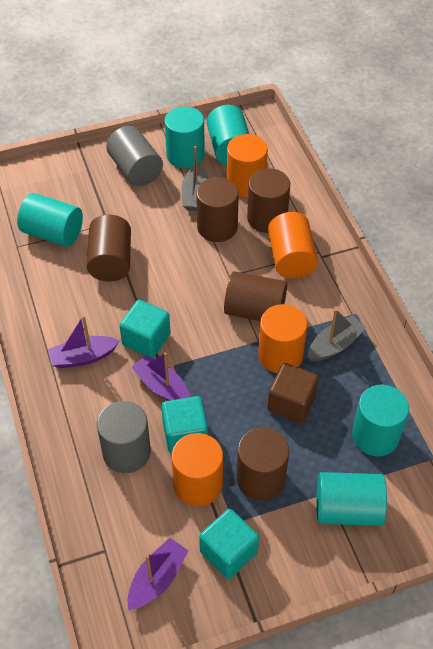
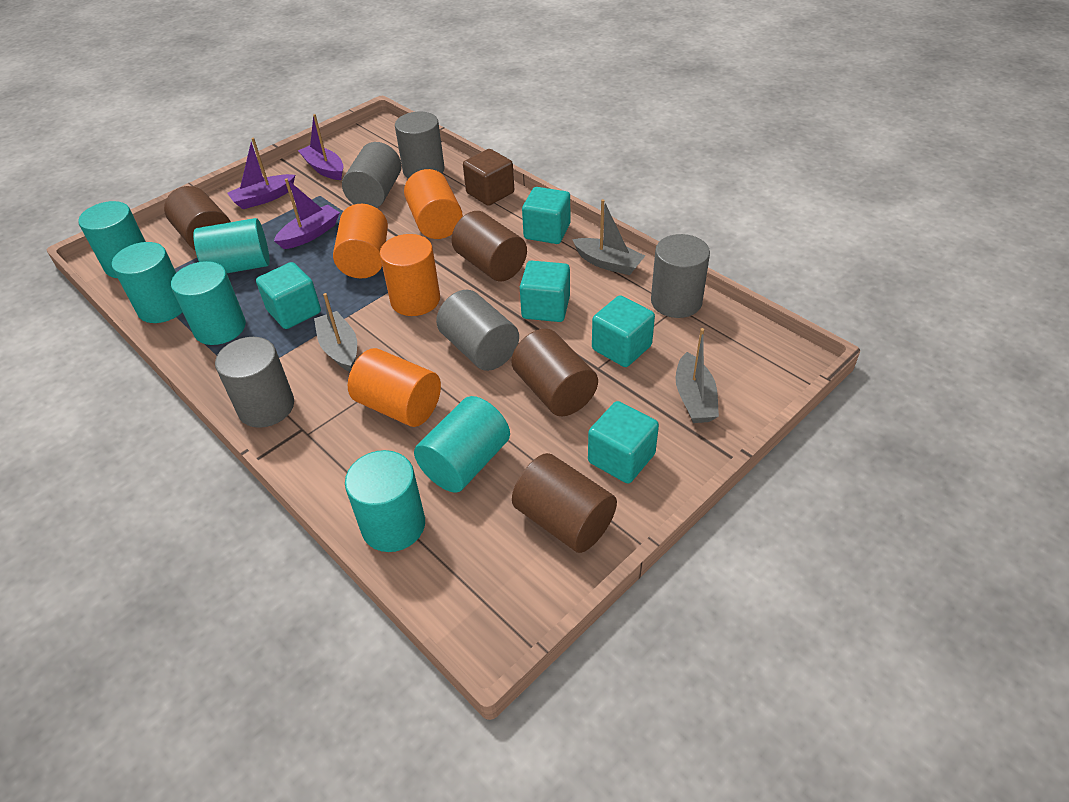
brown cylinder: 5 -> 4
grey boat: 2 -> 3
grey cylinder: 2 -> 5
turquoise cube: 3 -> 5
turquoise cylinder: 5 -> 6

